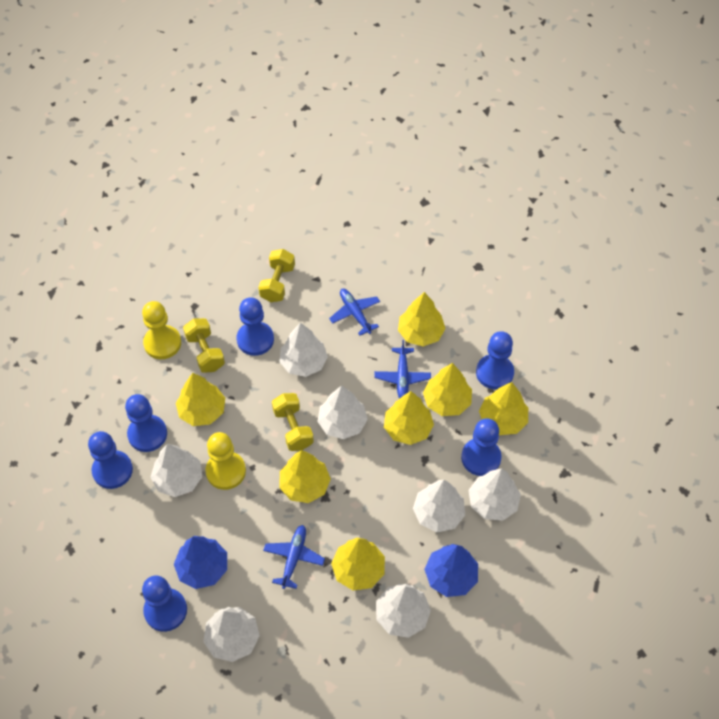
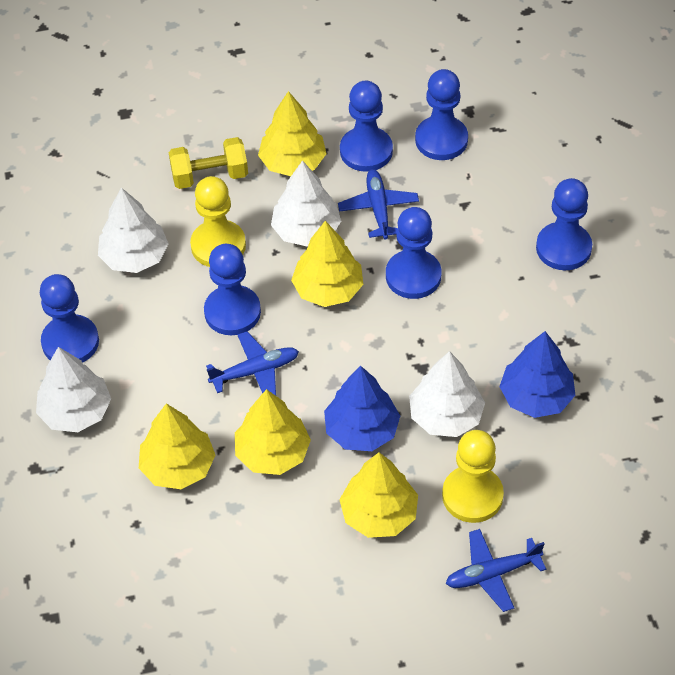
white tree: 7 -> 4
yellow dumbbell: 3 -> 1
yellow tree: 7 -> 5

